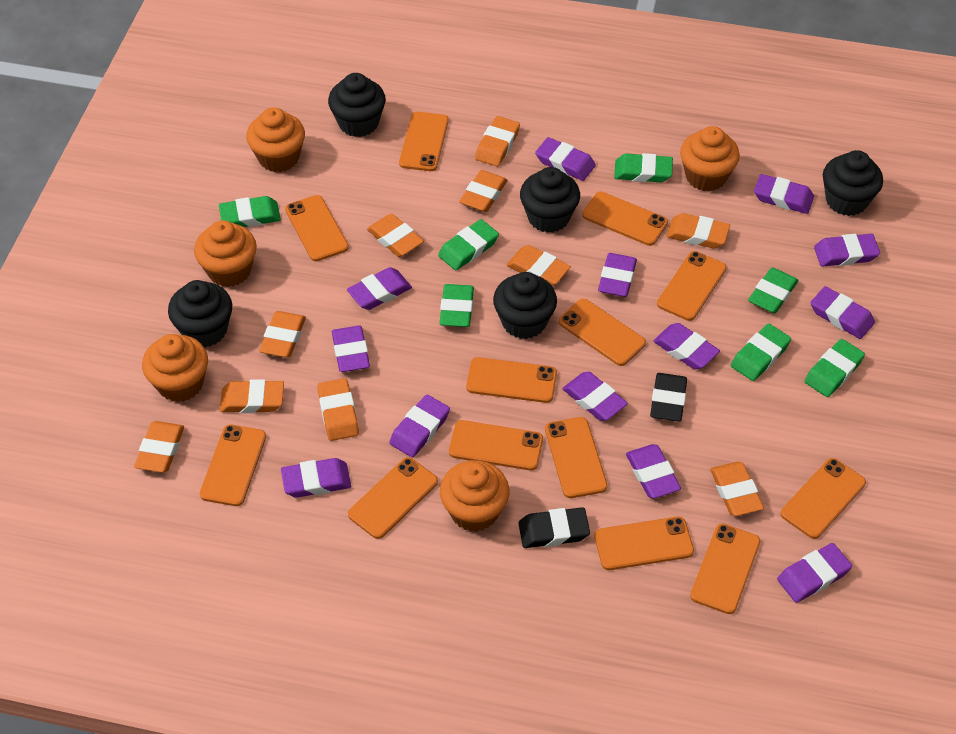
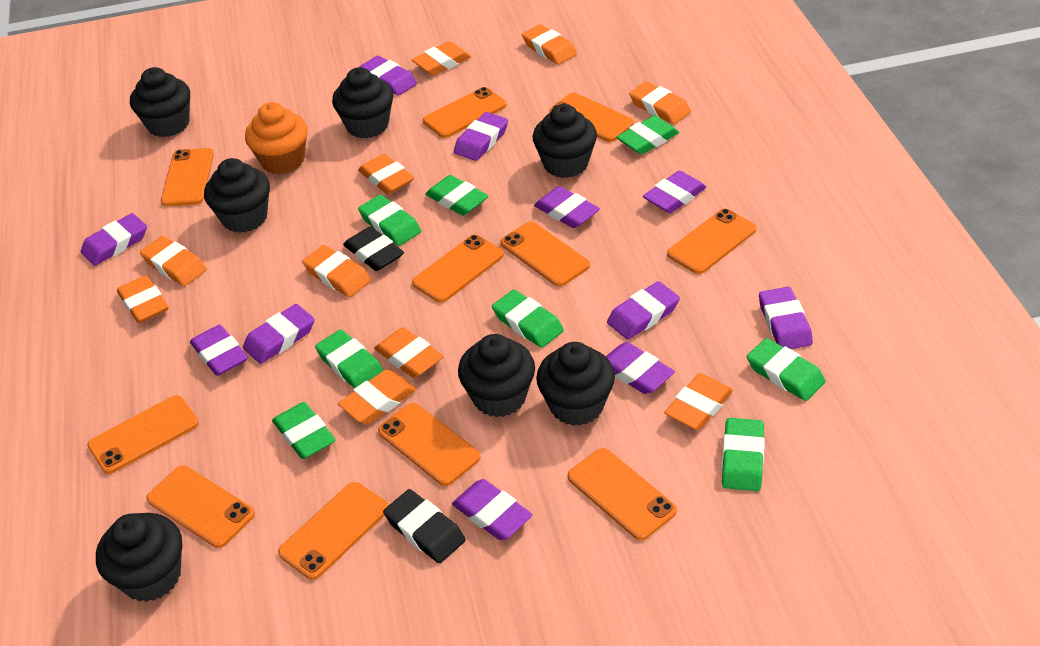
black cupcake: 5 -> 7
green eraser: 7 -> 8
orange cupcake: 5 -> 1
orange phone: 13 -> 11
purple eraser: 13 -> 11

